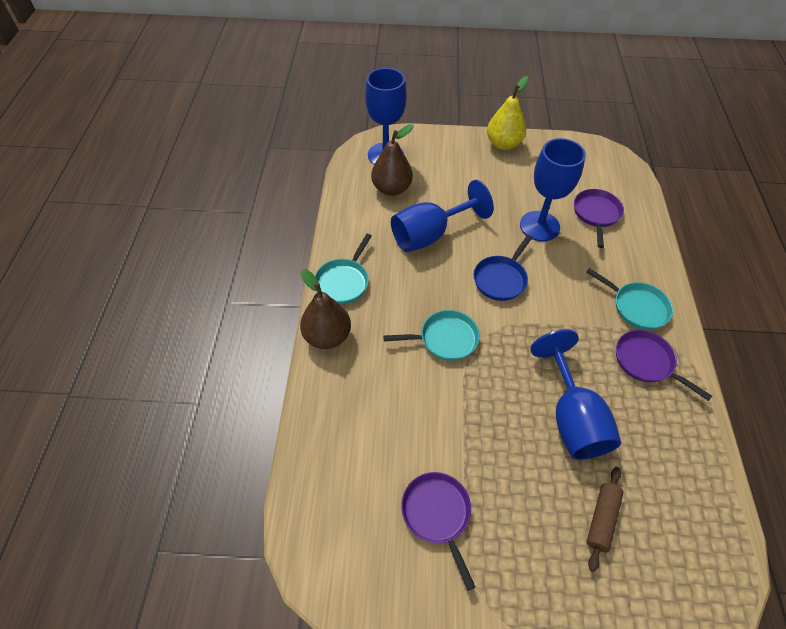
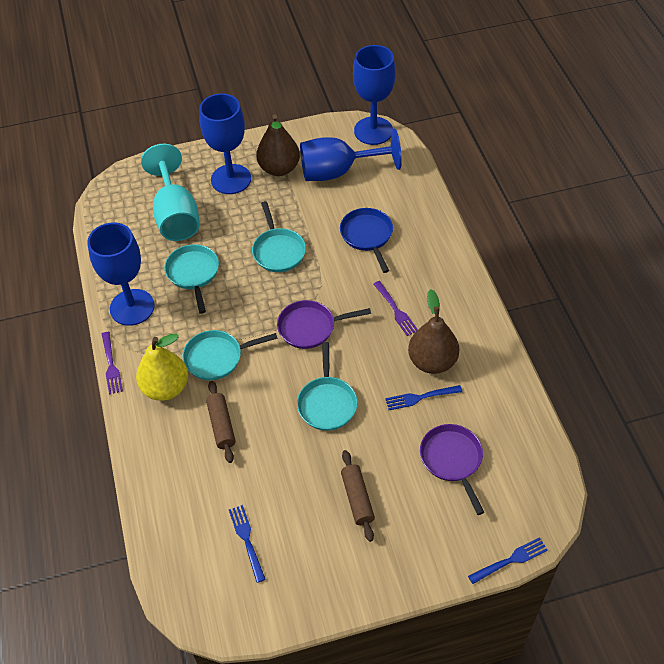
blue fork: 0 -> 3
brown rolling pin: 1 -> 2
purple fork: 0 -> 2
purple pan: 3 -> 2
turquoise goblet: 0 -> 1
turquoise pan: 3 -> 4

